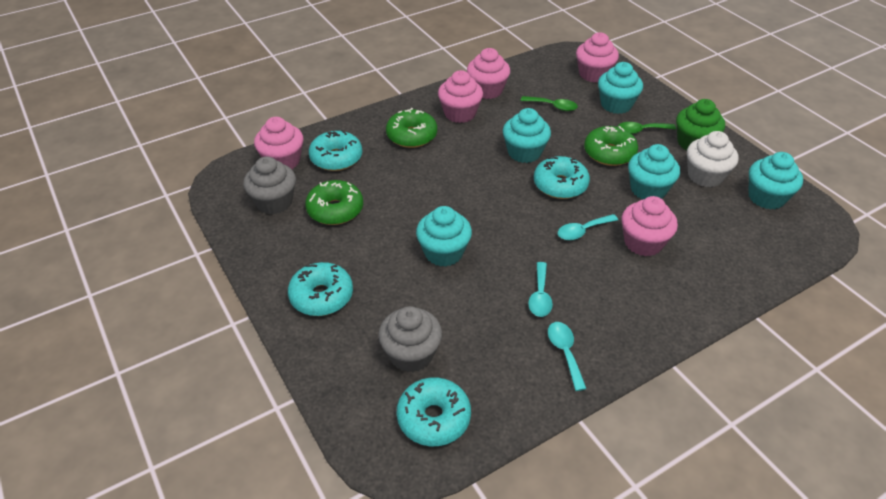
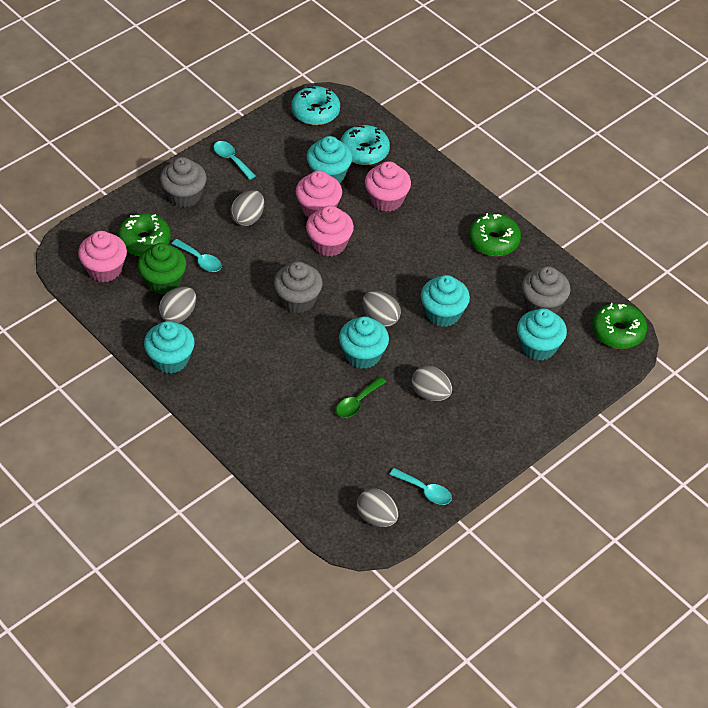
green spoon: 2 -> 1
grey cupcake: 2 -> 3
grey egg: 0 -> 5
pink cupcake: 5 -> 4
turquoise donut: 4 -> 2
white cupcake: 1 -> 0

